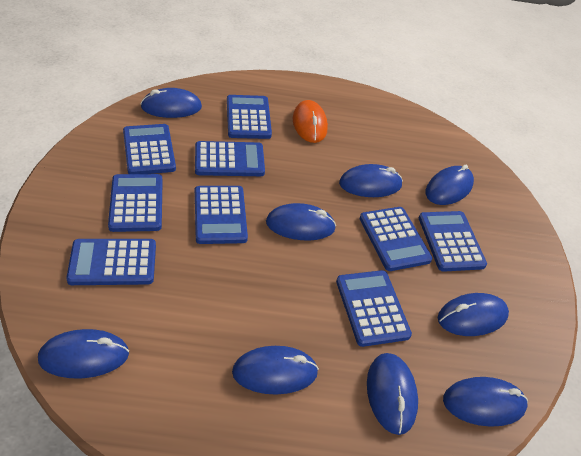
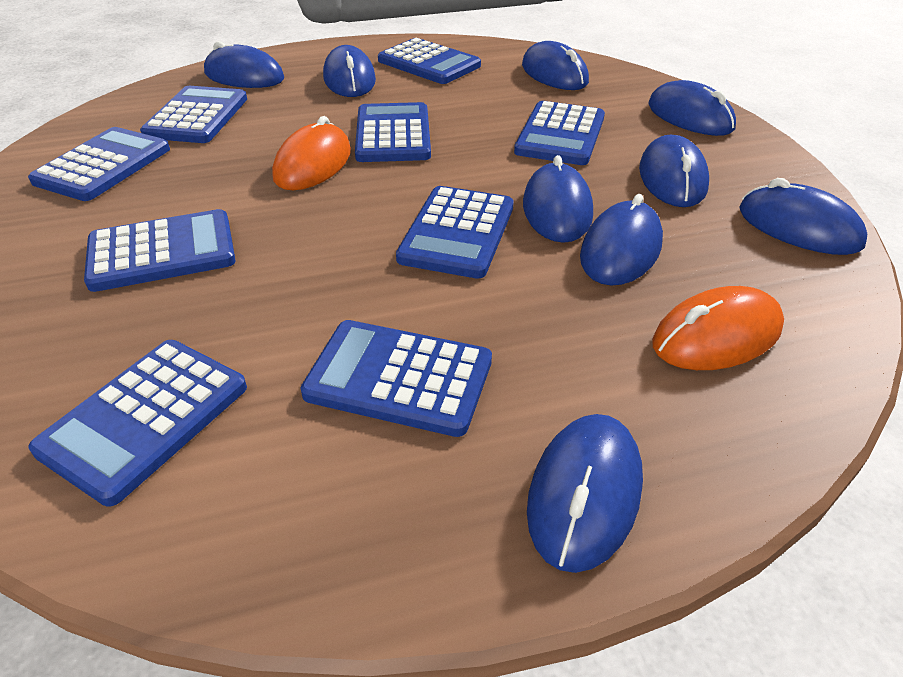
orange mouse: 1 -> 2

